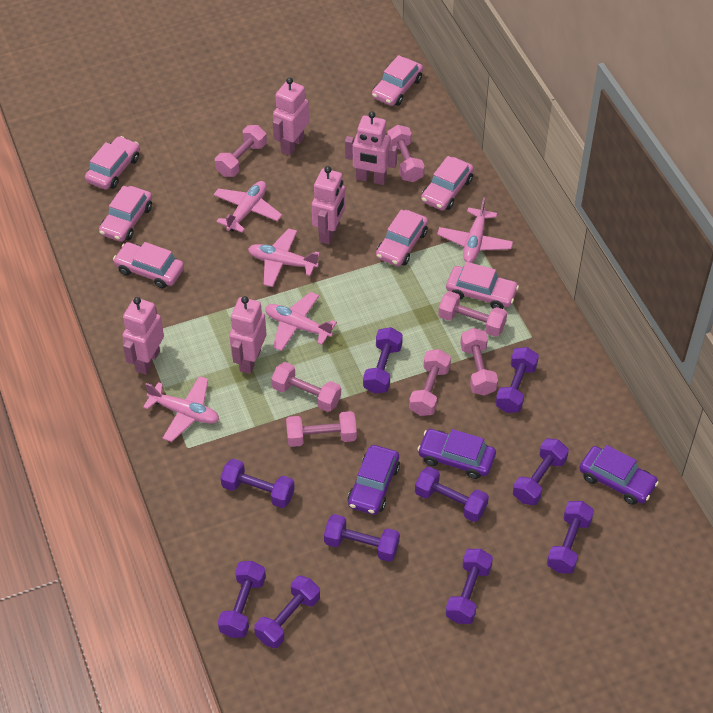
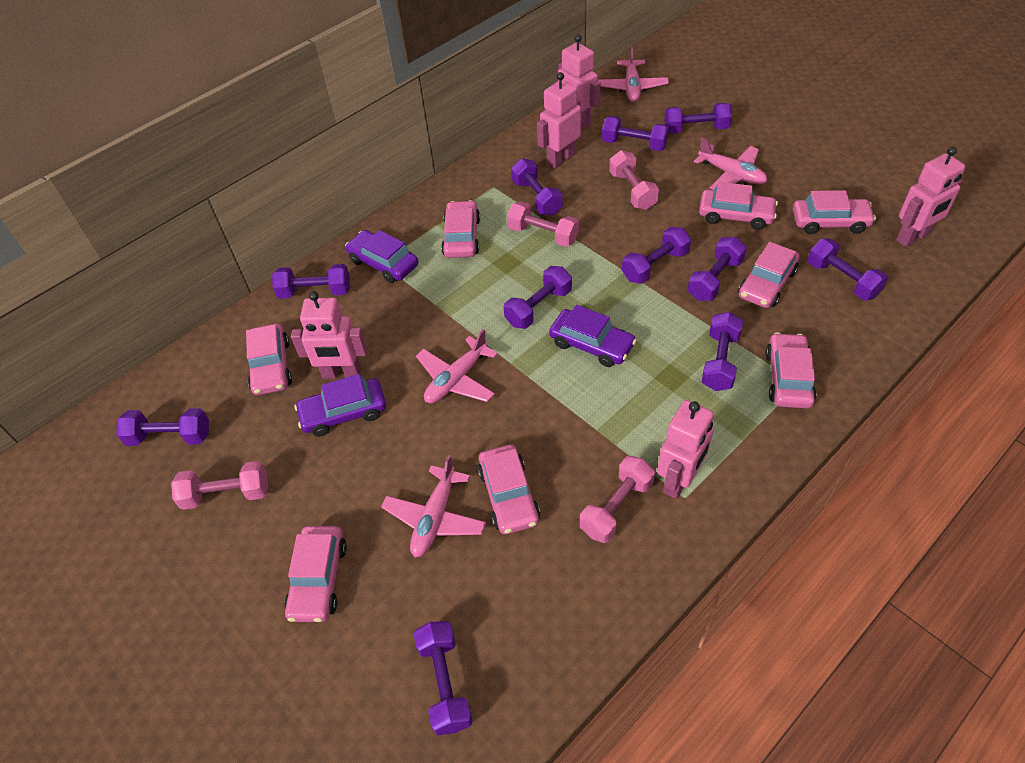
pink car: 7 -> 8
pink dumbbell: 7 -> 4
pink plane: 5 -> 4
purple dumbbell: 10 -> 11

